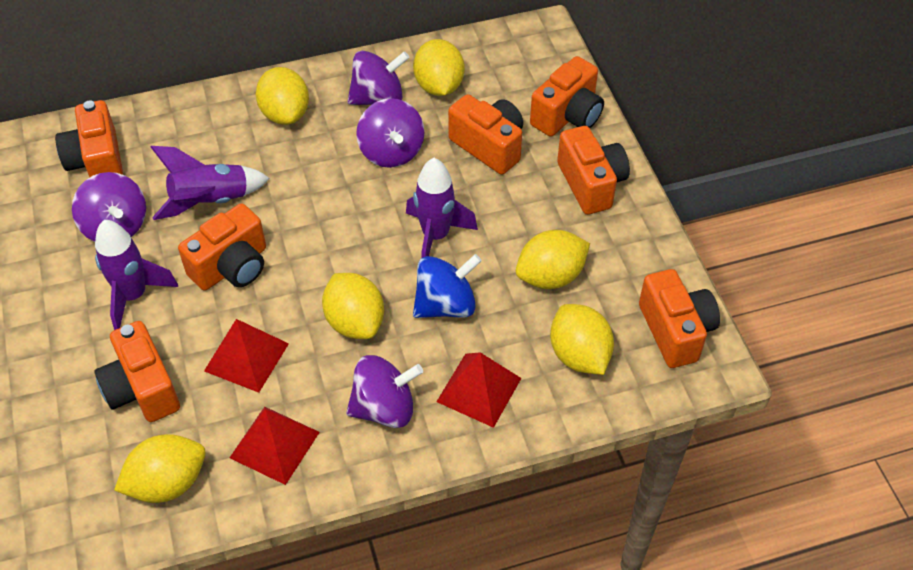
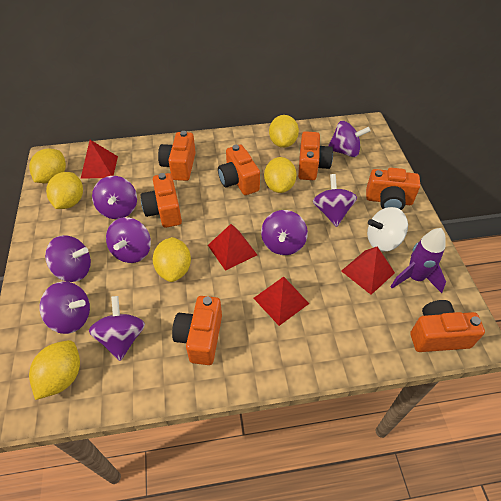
blue spinning top: 1 -> 0
purple rocket: 3 -> 1
purple spinning top: 4 -> 8
red pyramid: 3 -> 4
white spinning top: 0 -> 1

